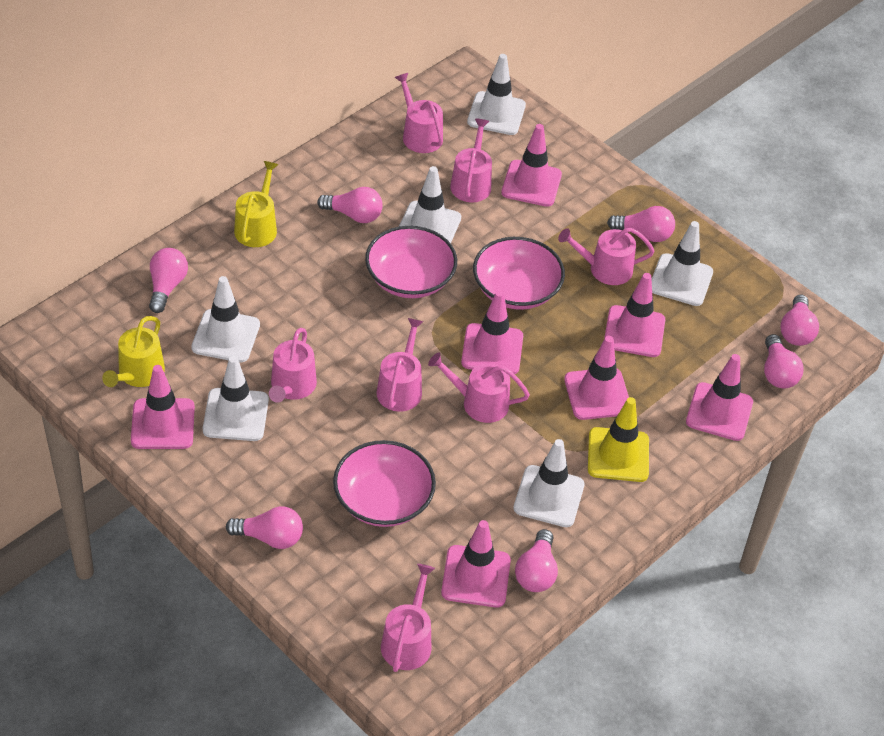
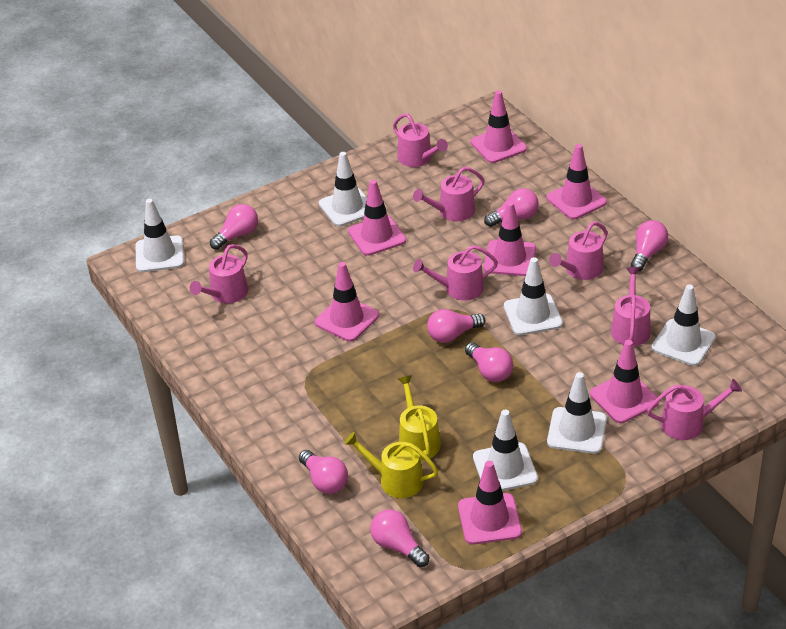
pink bowl: 3 -> 0
yellow traffic cone: 1 -> 0

